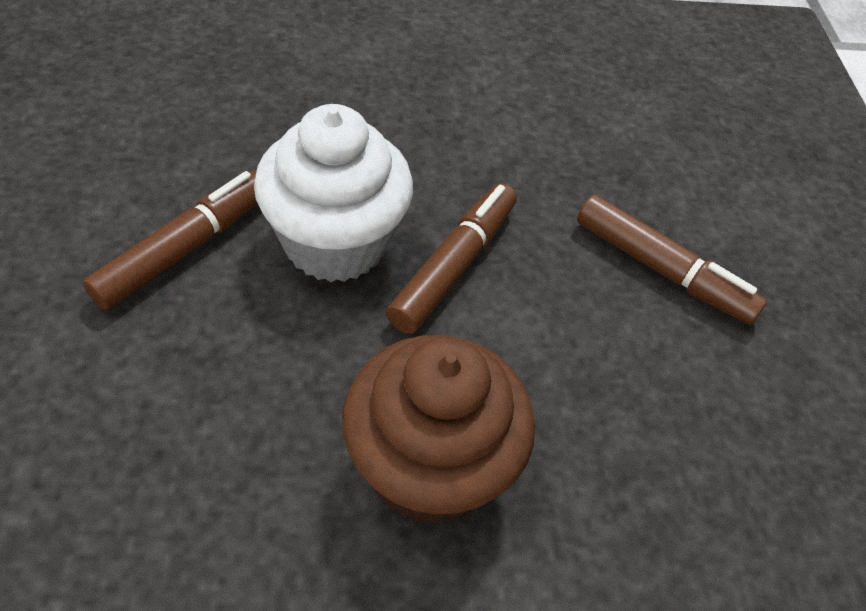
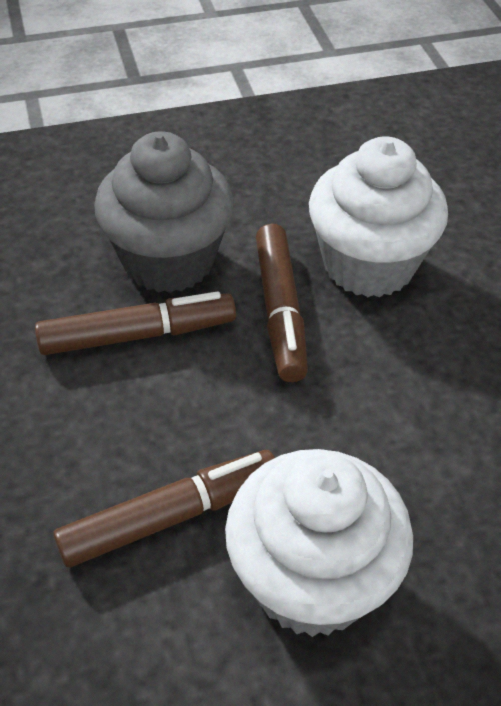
brown cupcake: 1 -> 0
grey cupcake: 0 -> 1
white cupcake: 1 -> 2

